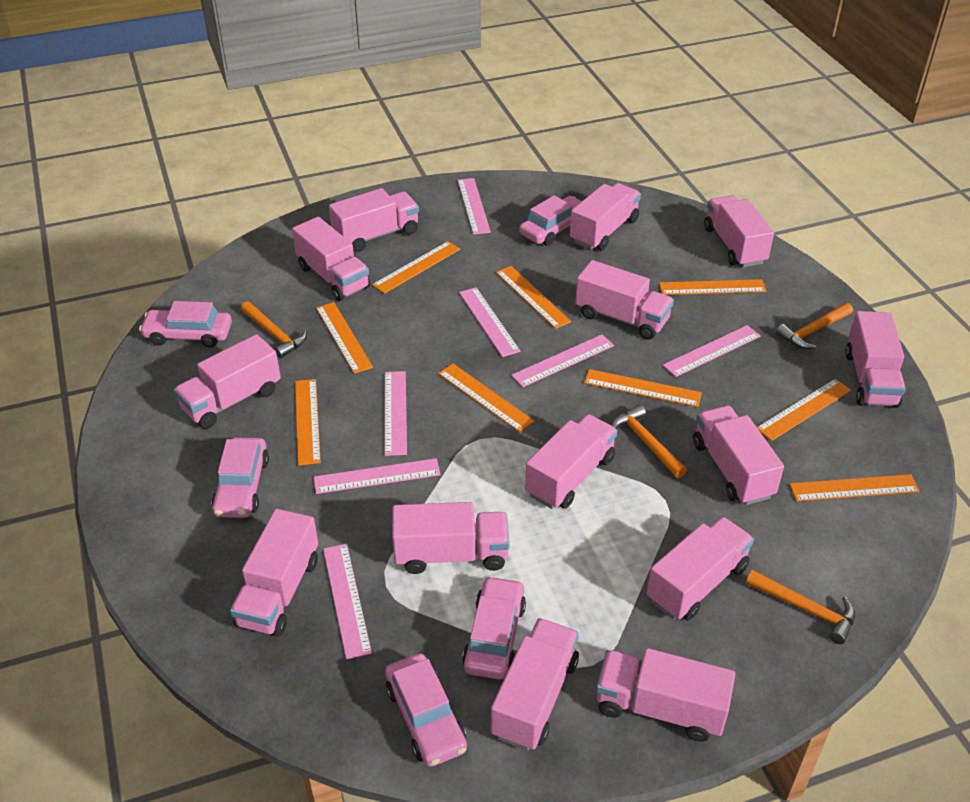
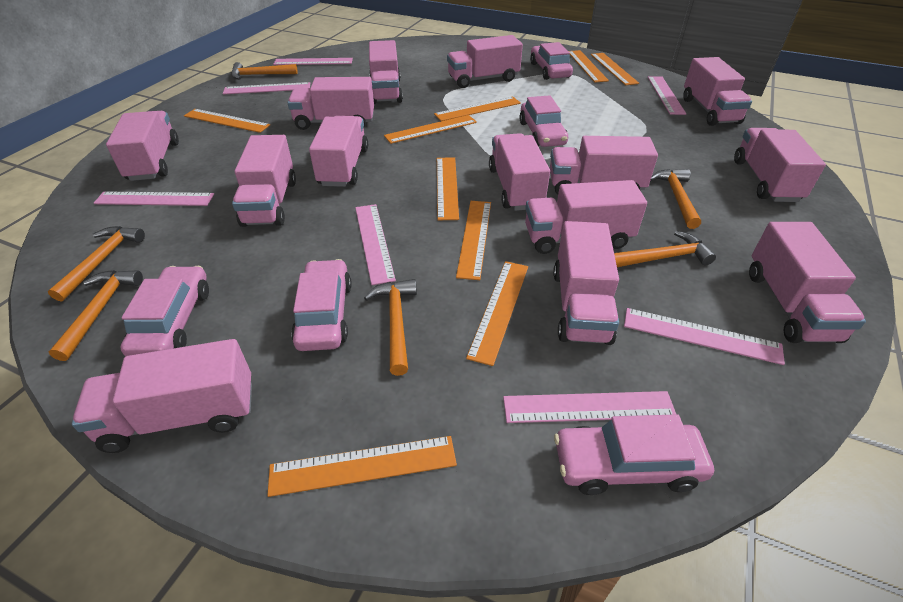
orange hammer: 4 -> 6

